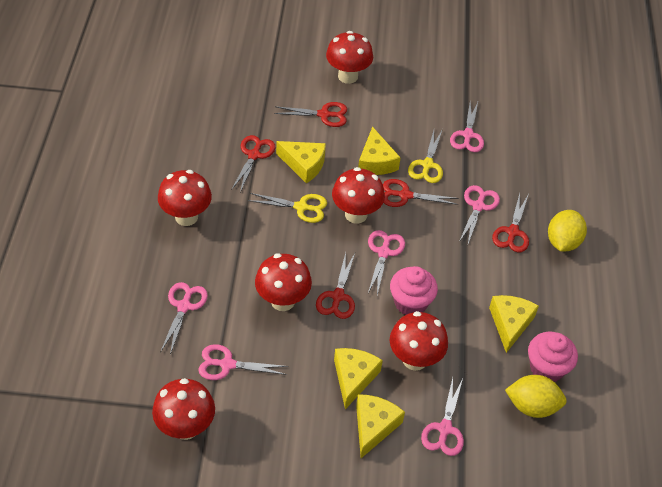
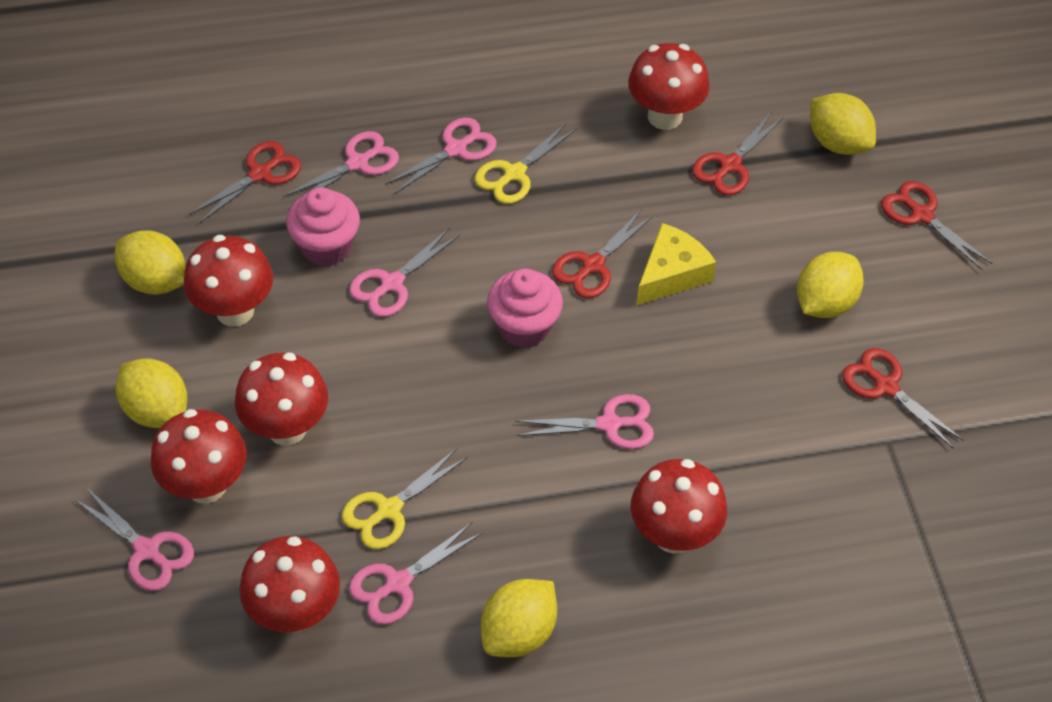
yellow cheese: 5 -> 1
yellow lemon: 2 -> 5

